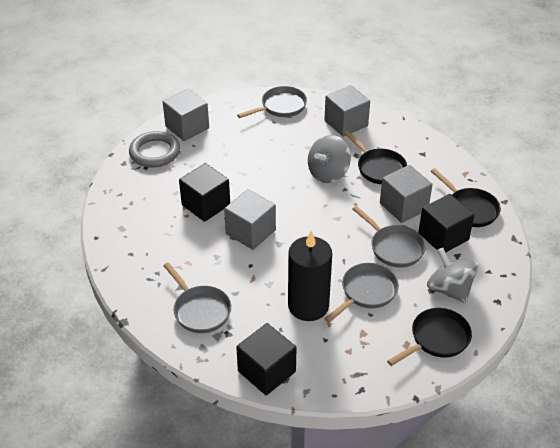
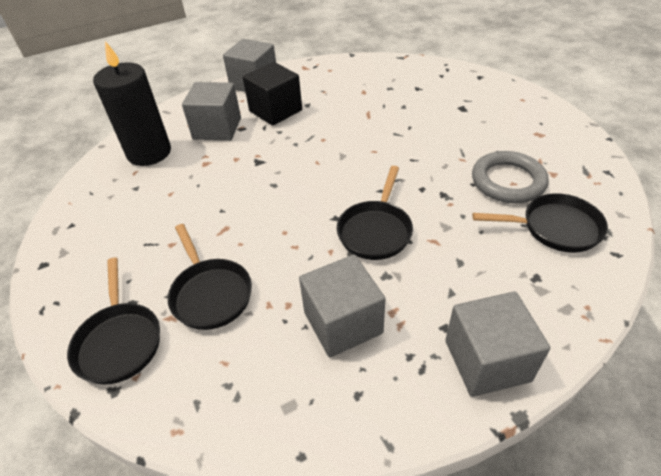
black cube: 3 -> 1
black pan: 3 -> 4
grey pan: 4 -> 0
grey spinning top: 2 -> 0

